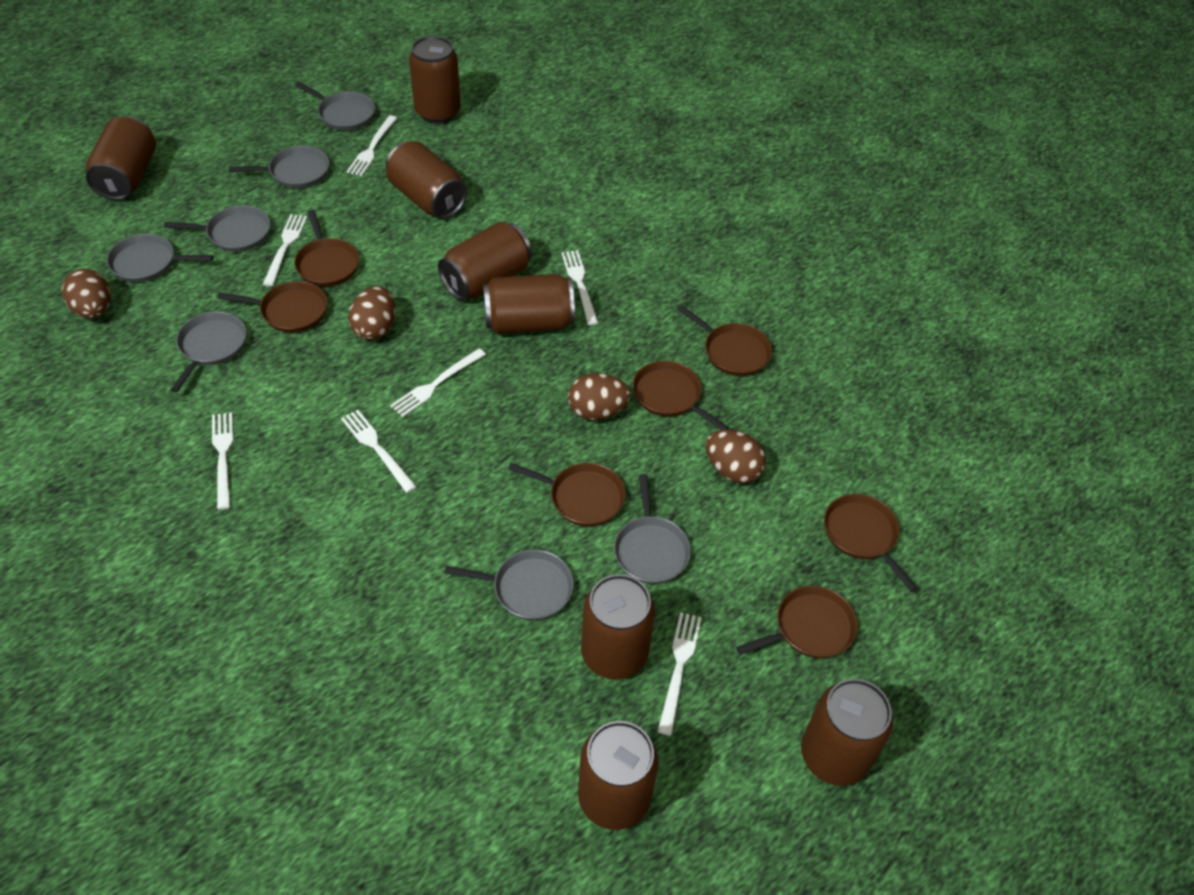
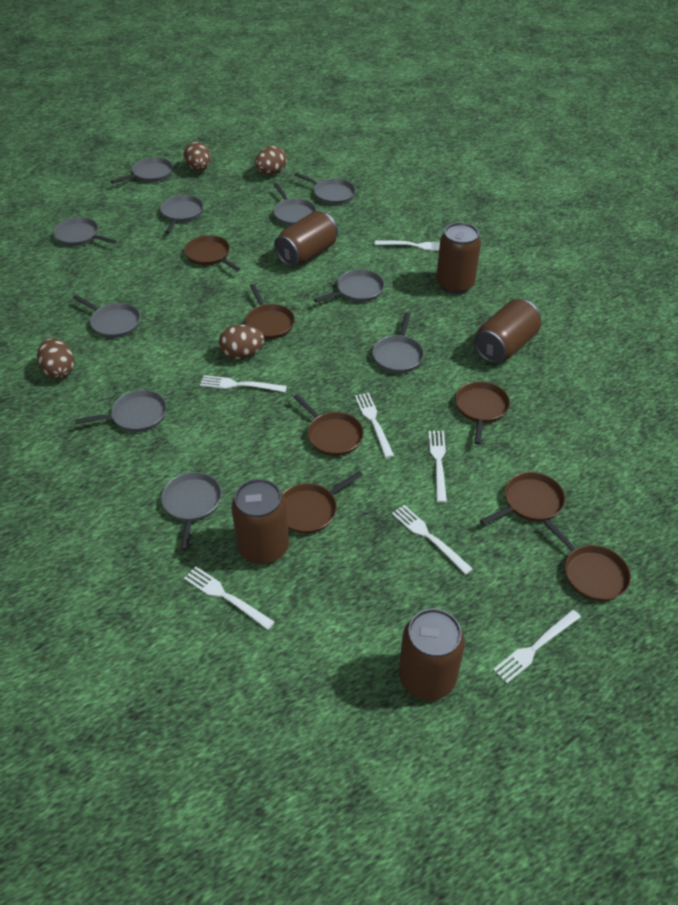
brown can: 8 -> 5
grey pan: 7 -> 10

